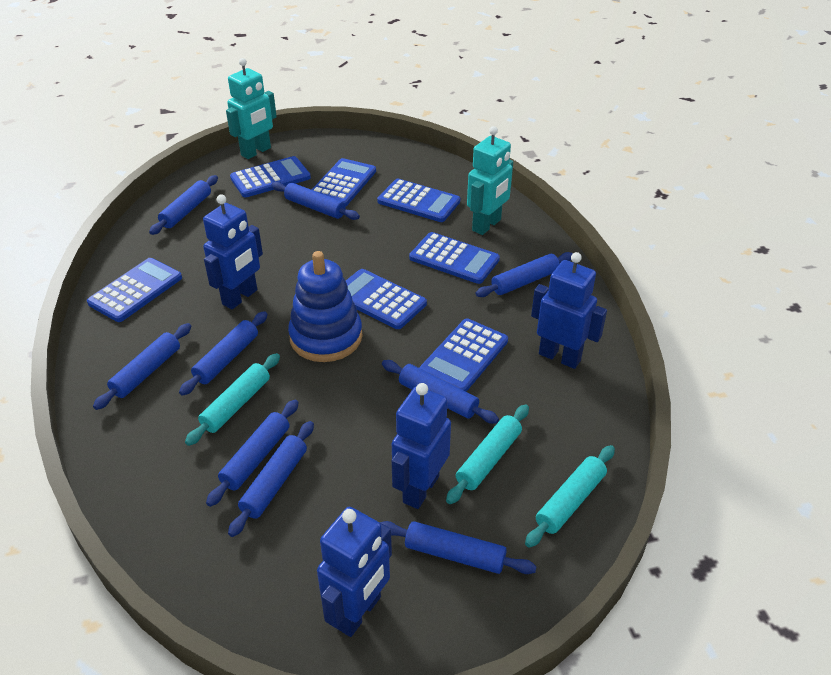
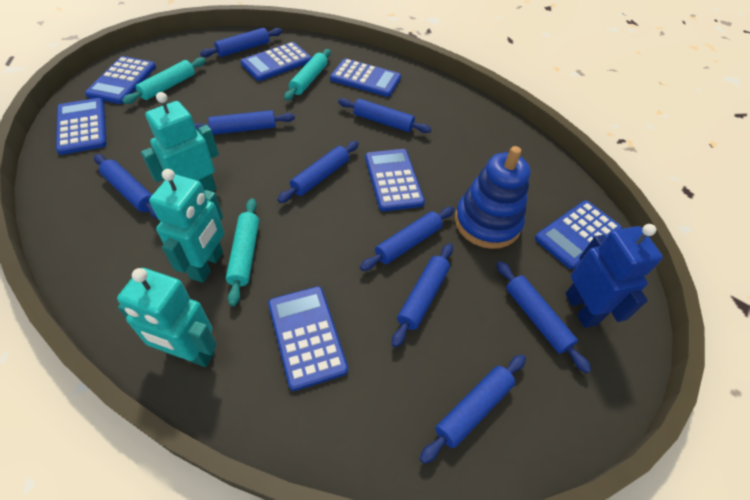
blue robot: 4 -> 1
turquoise robot: 2 -> 3

